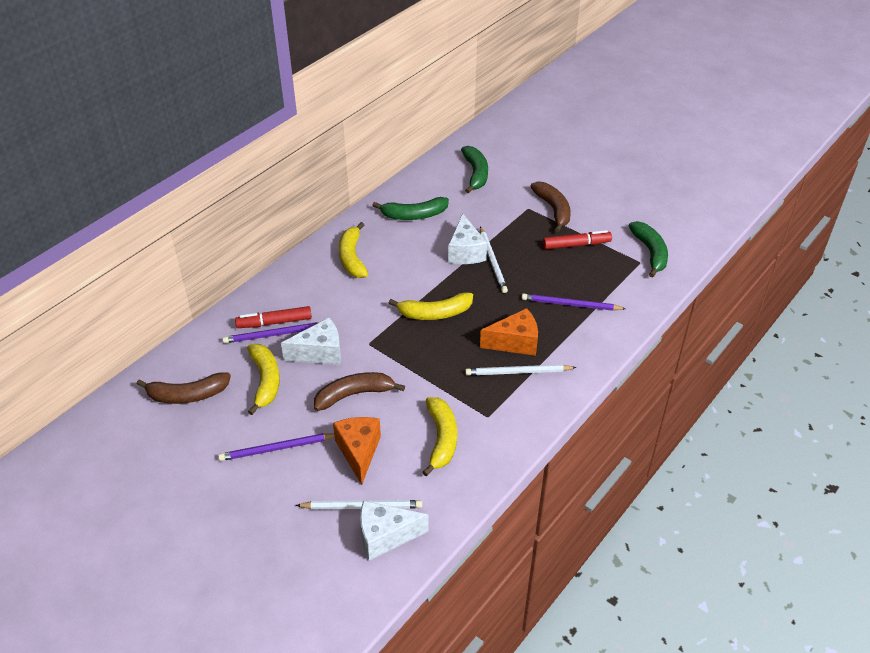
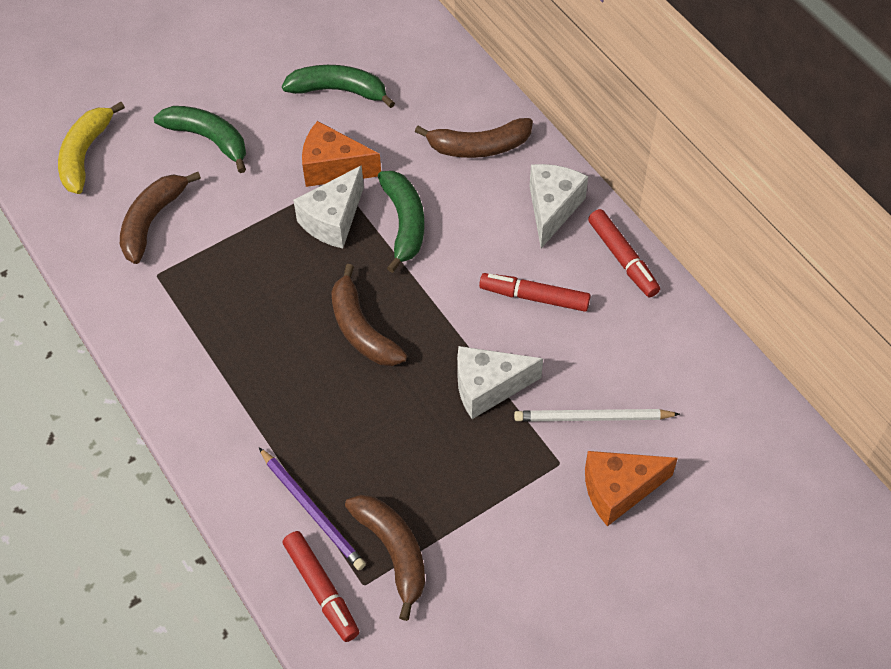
brown banana: 3 -> 4
purple pencil: 3 -> 1
red marker: 2 -> 3
white pencil: 3 -> 1
yellow banana: 4 -> 1

